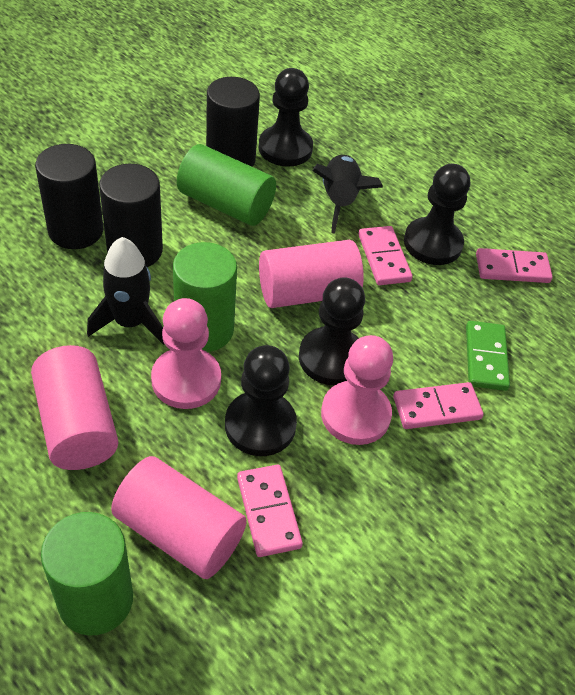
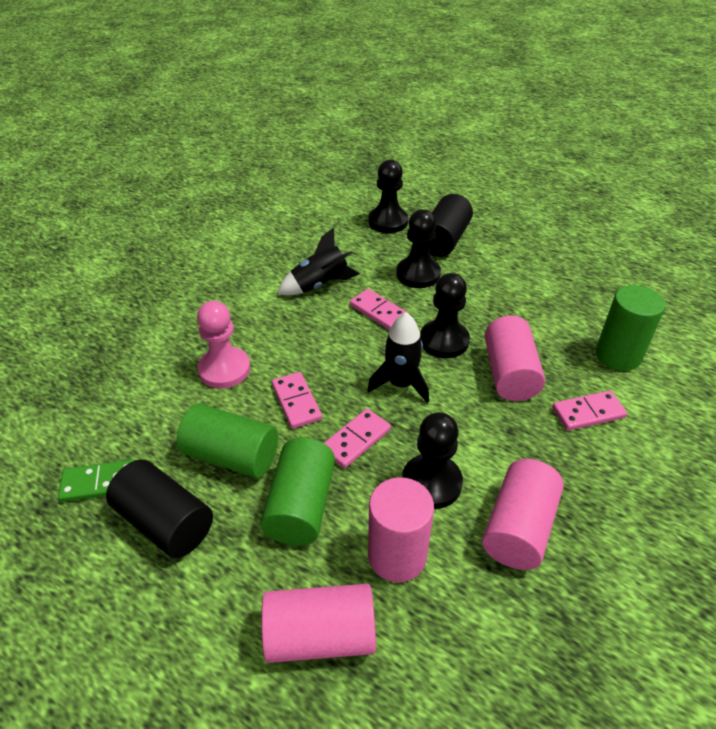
black cylinder: 3 -> 2
pink cylinder: 3 -> 4
pink pawn: 2 -> 1

